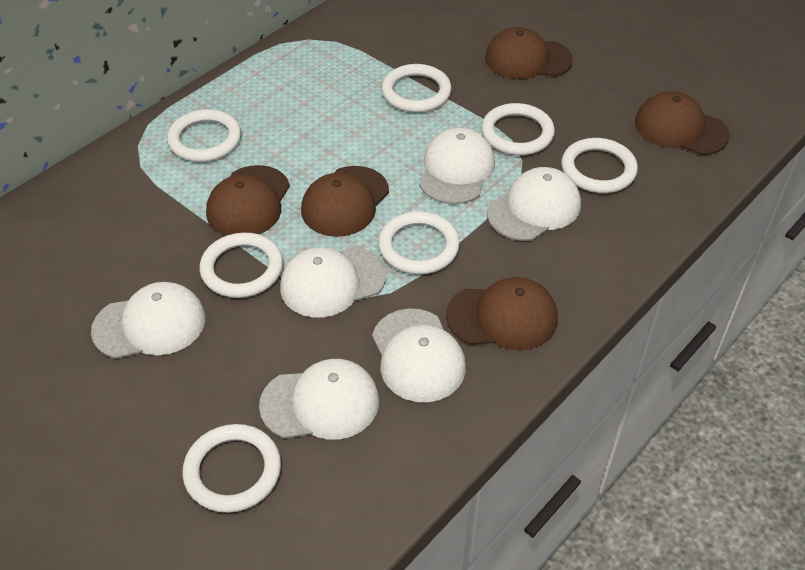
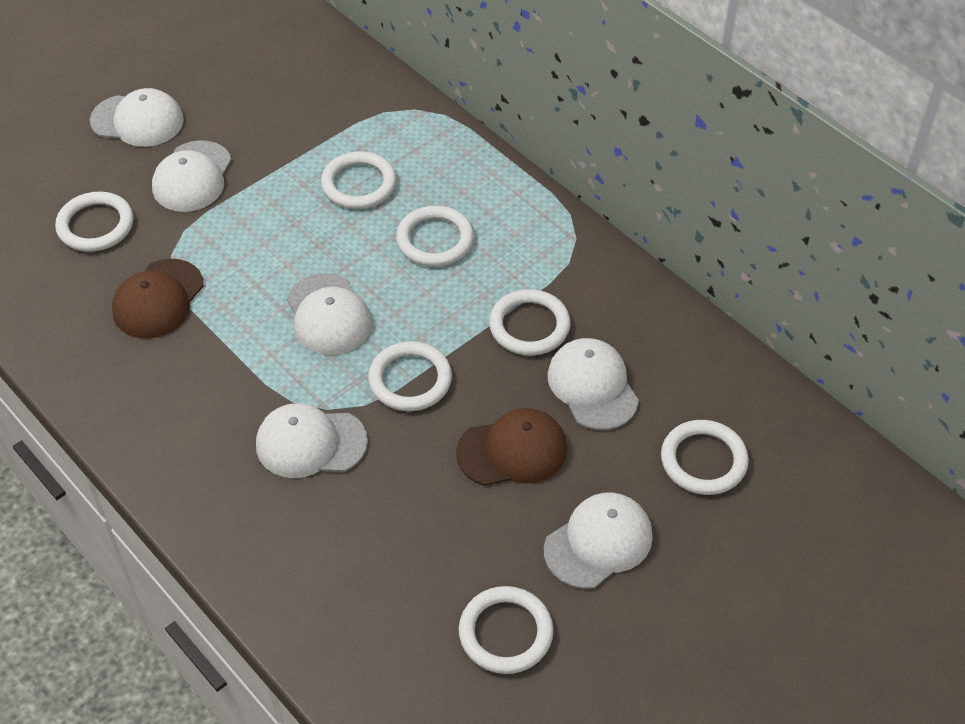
brown cap: 5 -> 2

